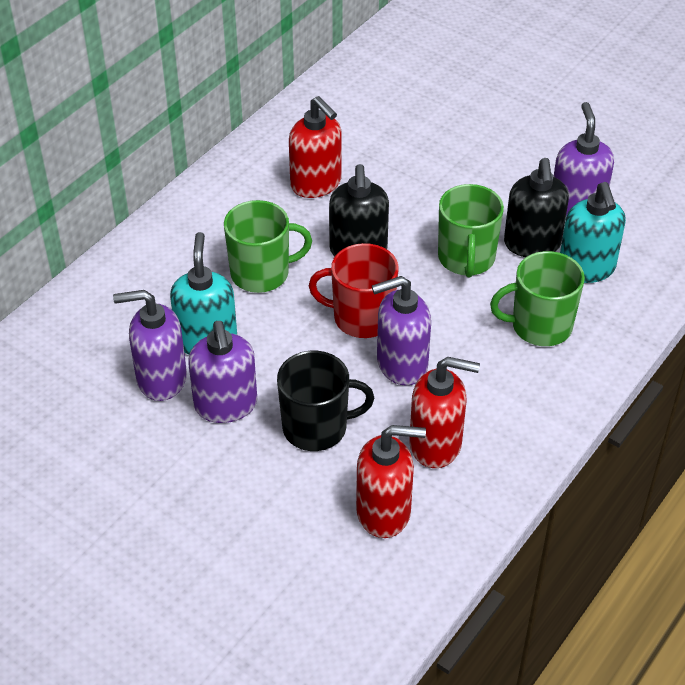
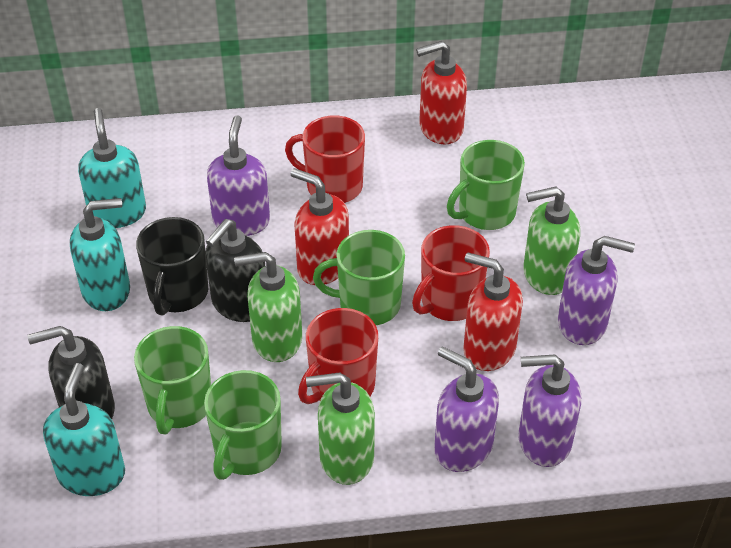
green mug: 3 -> 4
green soap dispenser: 0 -> 3
red mug: 1 -> 3
turquoise soap dispenser: 2 -> 3

